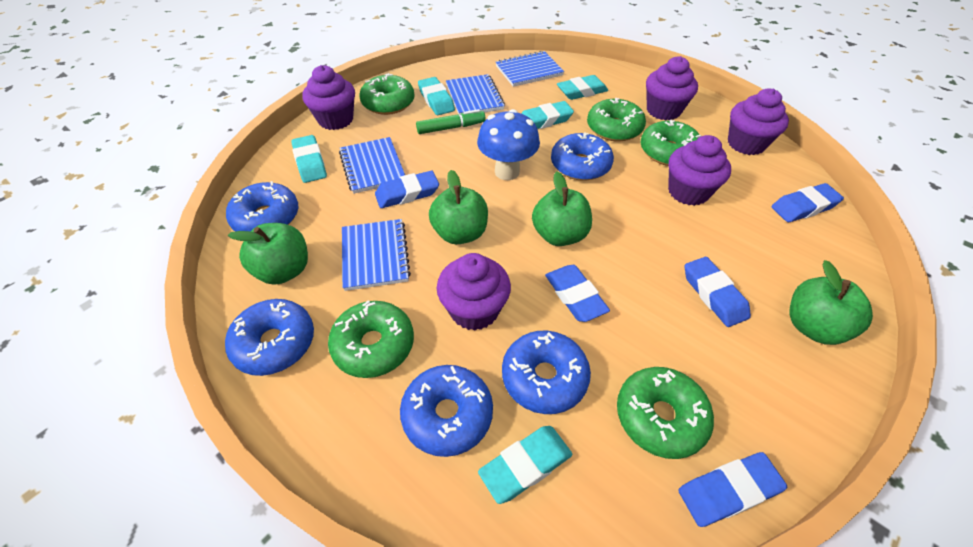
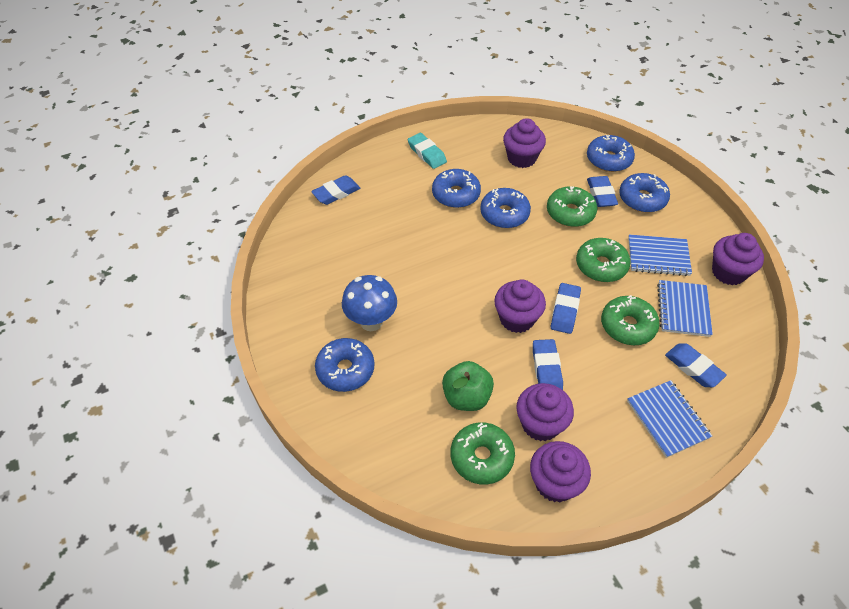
blue notebook: 4 -> 3
green apple: 4 -> 1
green donut: 5 -> 4
green marker: 1 -> 0
turquoise eraser: 5 -> 1

